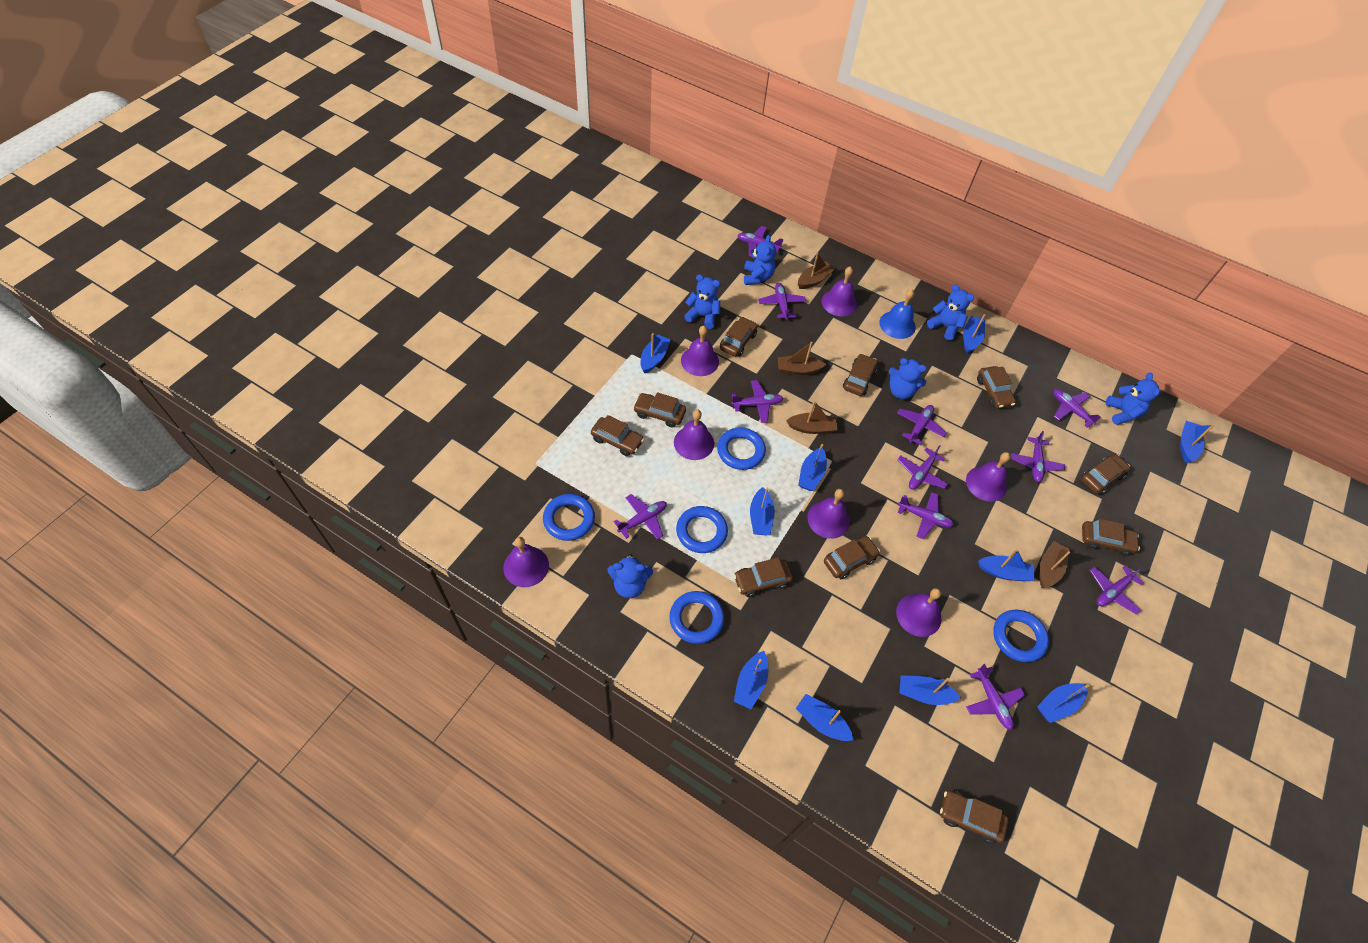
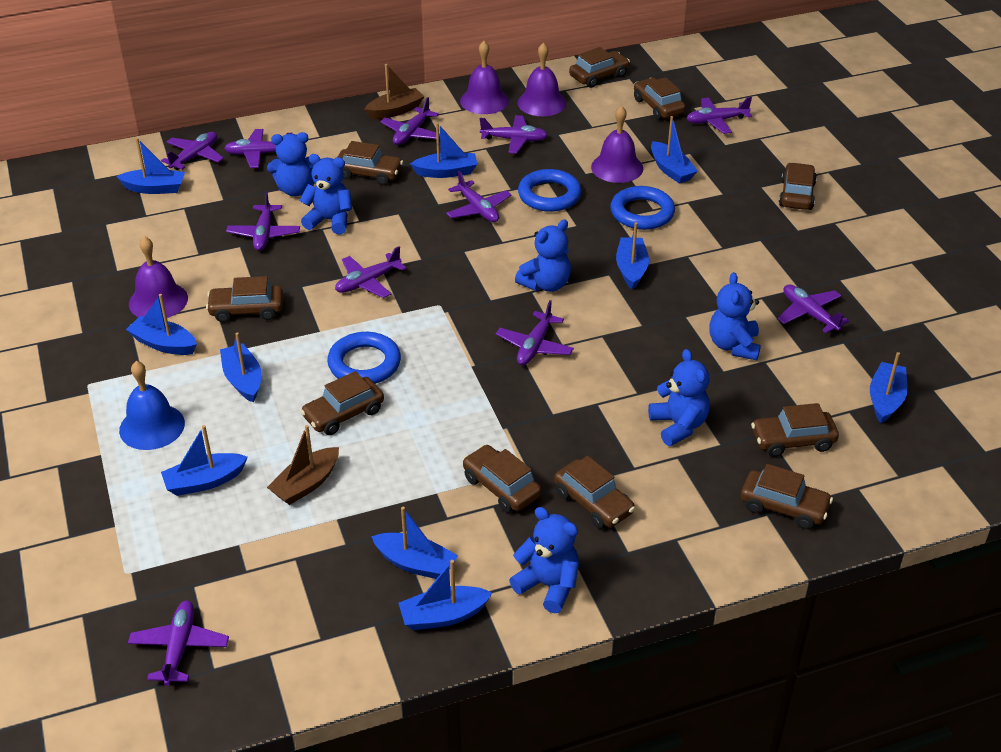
blue ring: 5 -> 3
brown boat: 4 -> 2
purple bell: 7 -> 4

